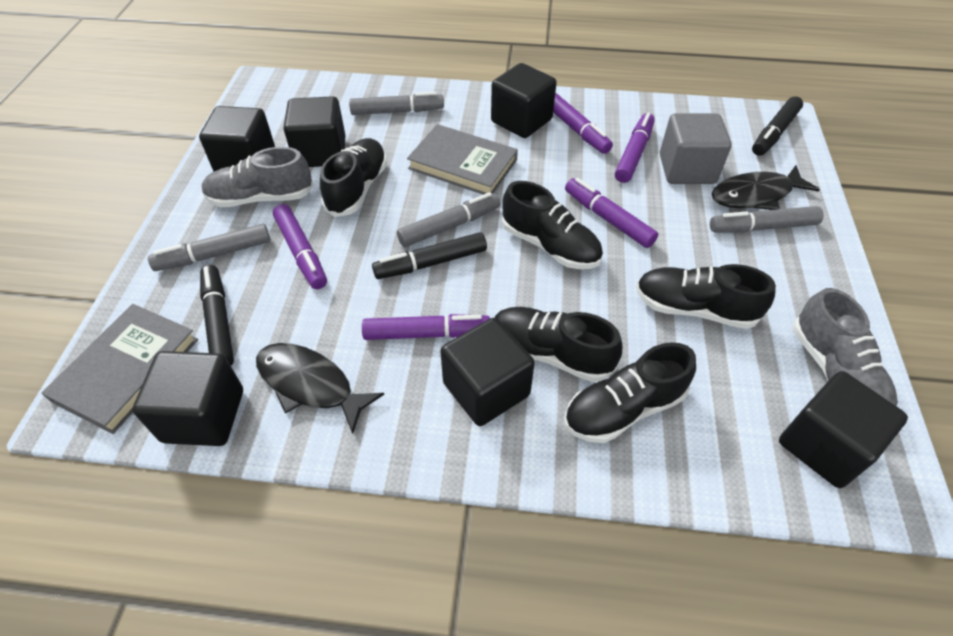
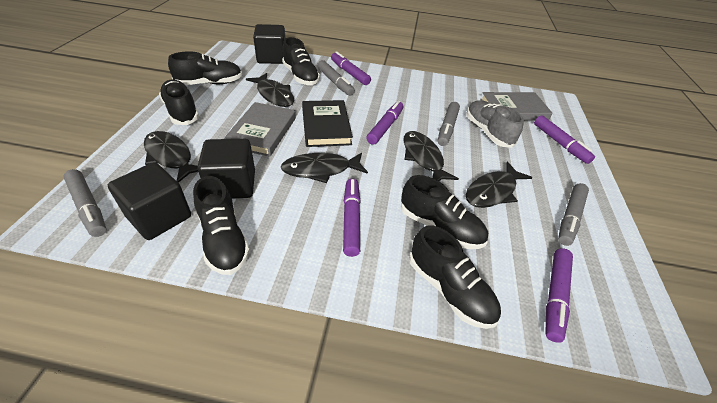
black book: 0 -> 1
black cube: 6 -> 3
black fish: 2 -> 5
black marker: 3 -> 0
black shoe: 5 -> 6
grey cube: 1 -> 0
grey shoe: 2 -> 1

